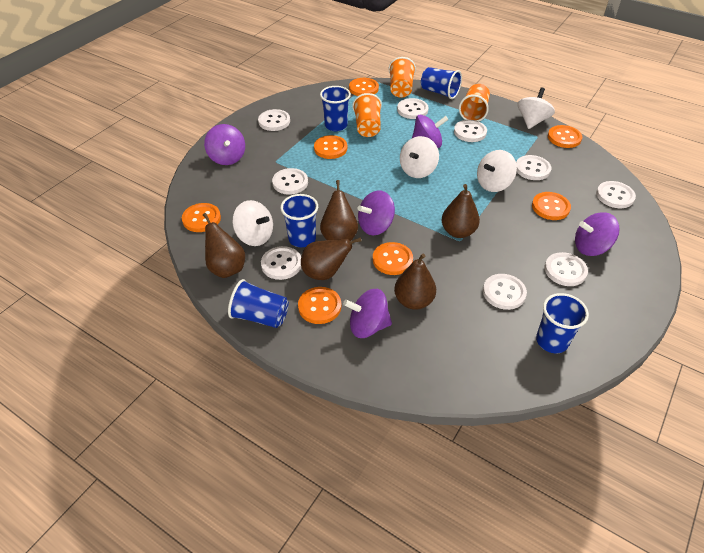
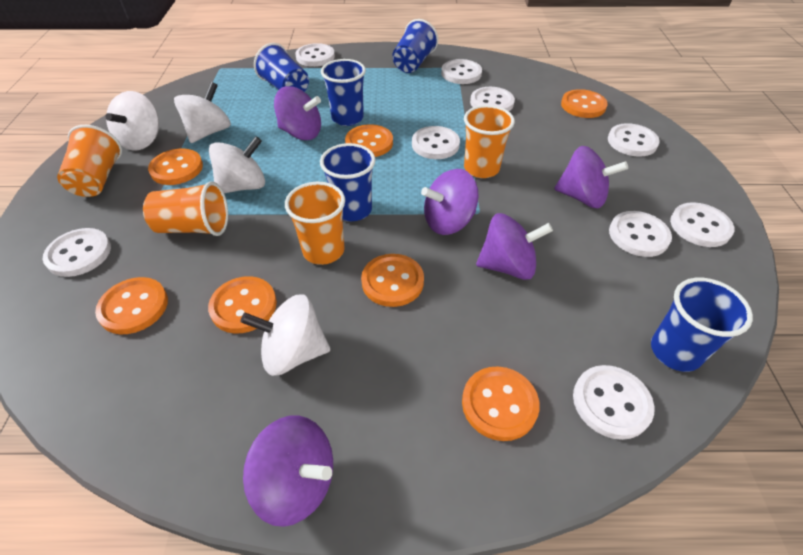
brown pear: 5 -> 0
orange cup: 3 -> 4

